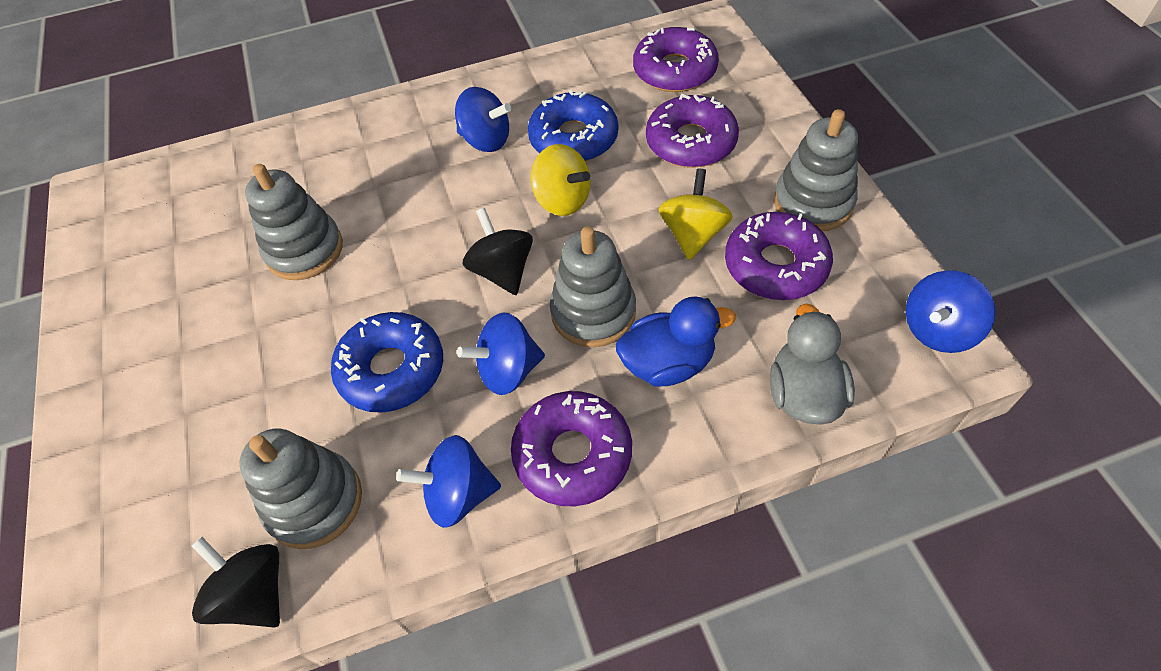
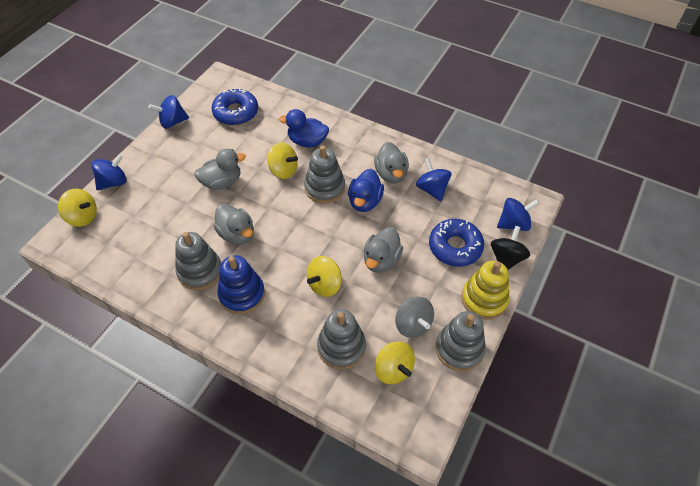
black spinning top: 2 -> 1
blue duck: 1 -> 2
blue stacking toy: 0 -> 1
grey duck: 1 -> 4
grey spinning top: 0 -> 1
purple donut: 4 -> 0
yellow spinning top: 2 -> 4
yellow stacking toy: 0 -> 1

